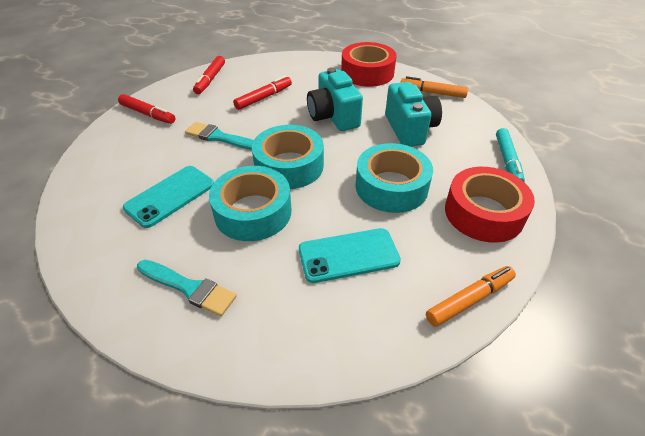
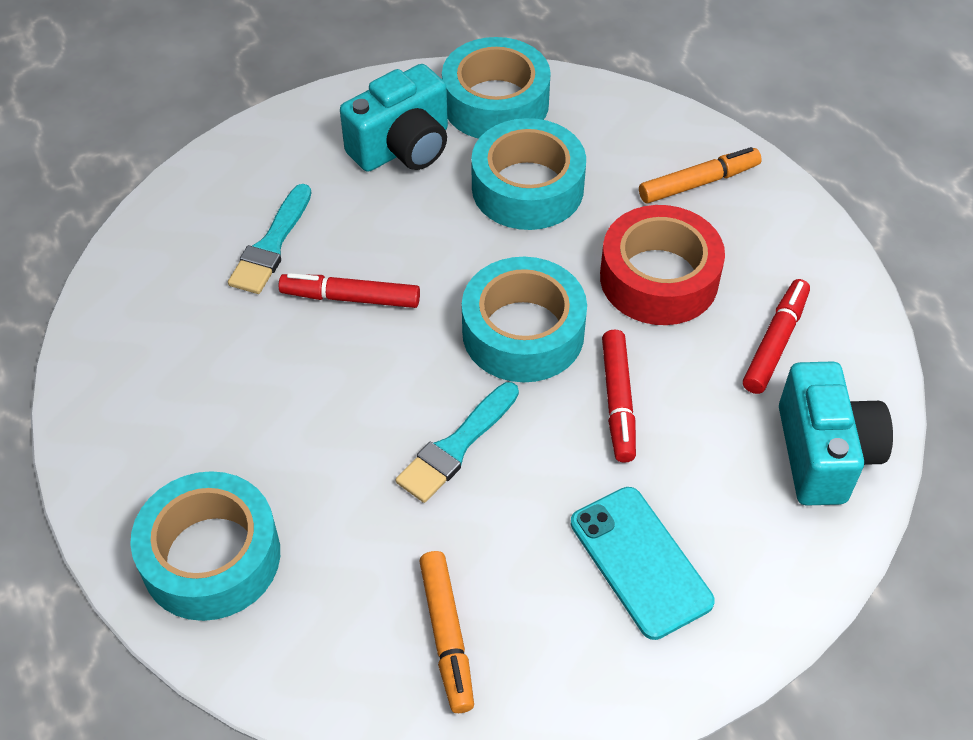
red tape: 2 -> 1
turquoise marker: 1 -> 0
turquoise phone: 2 -> 1
turquoise tape: 3 -> 4

